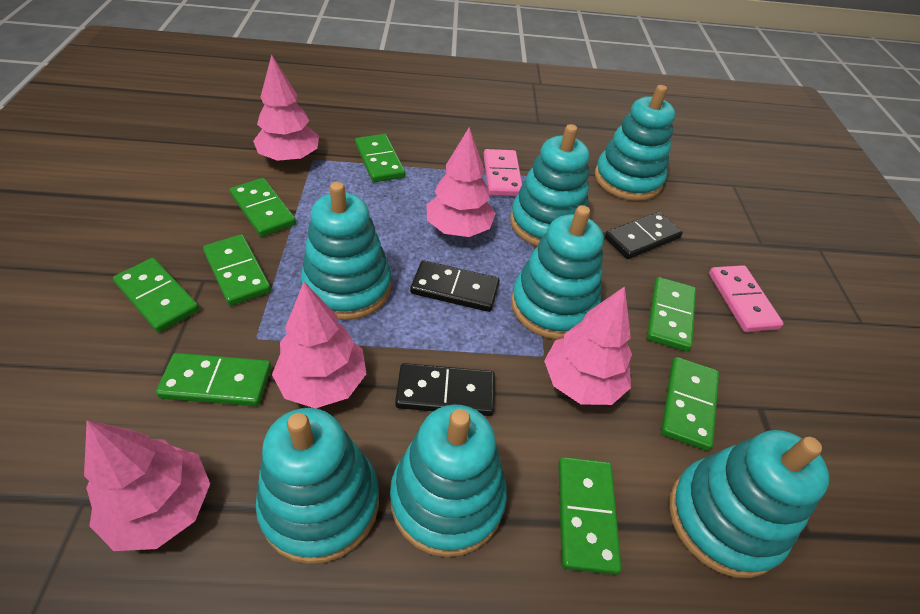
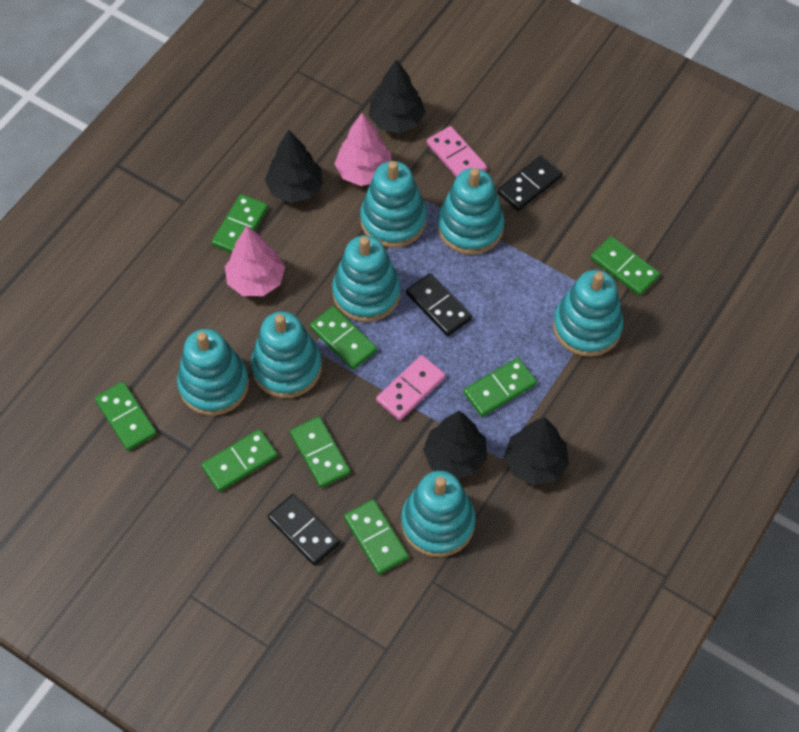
black tree: 0 -> 4
pink tree: 5 -> 2

